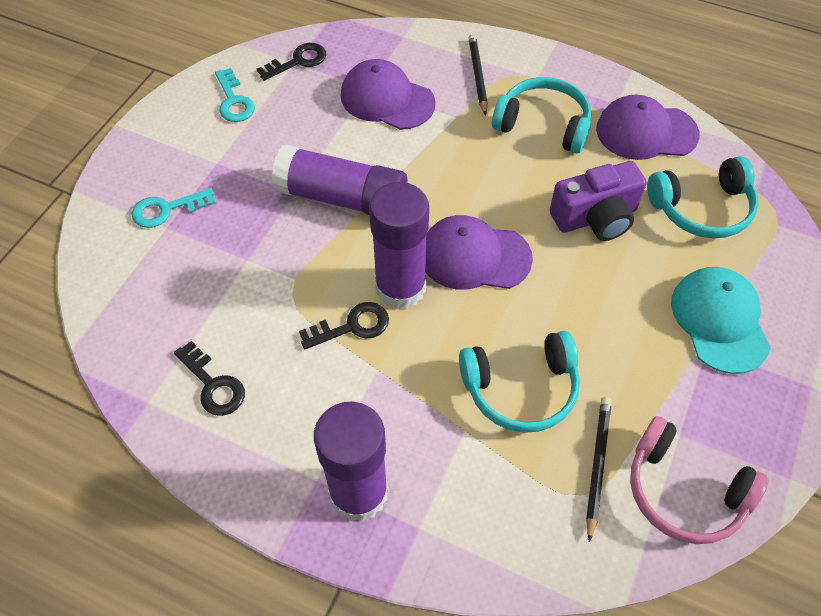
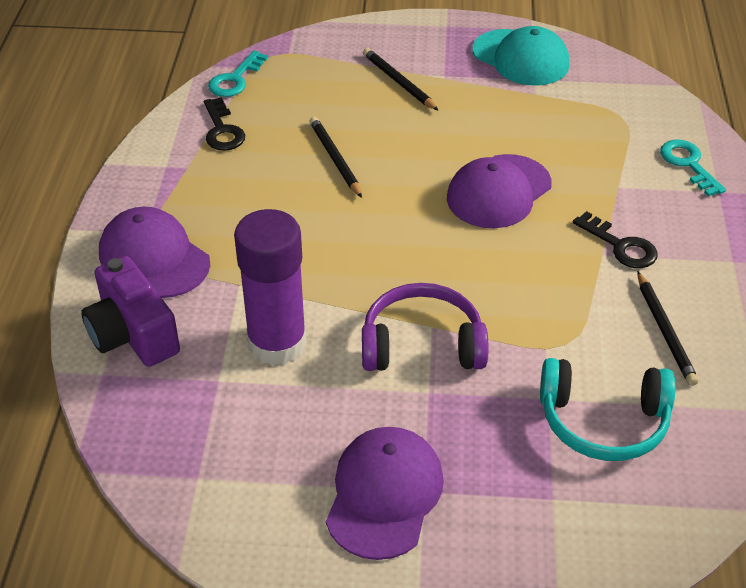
black key: 3 -> 2
black pencil: 2 -> 3
pink headphones: 1 -> 0
purple glue stick: 3 -> 1
purple headphones: 0 -> 1
turquoise headphones: 3 -> 1

